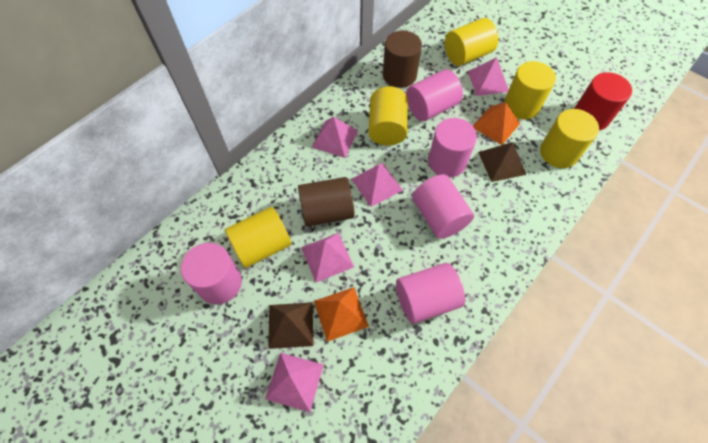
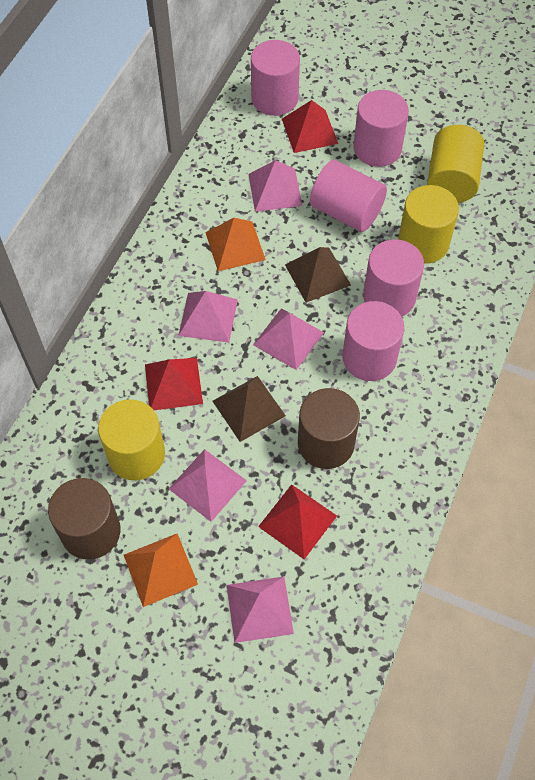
red cylinder: 1 -> 0
red pyramid: 0 -> 3
yellow cylinder: 5 -> 3

